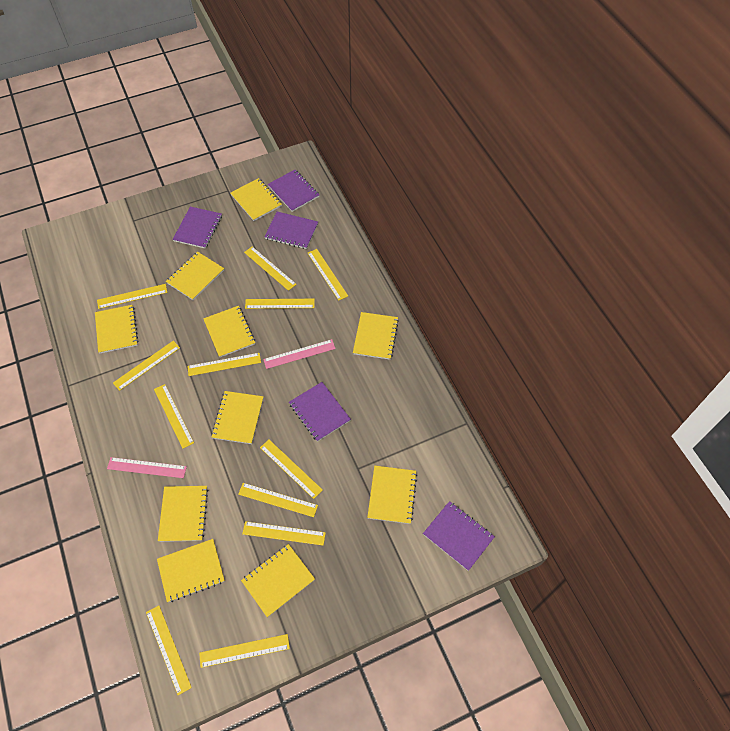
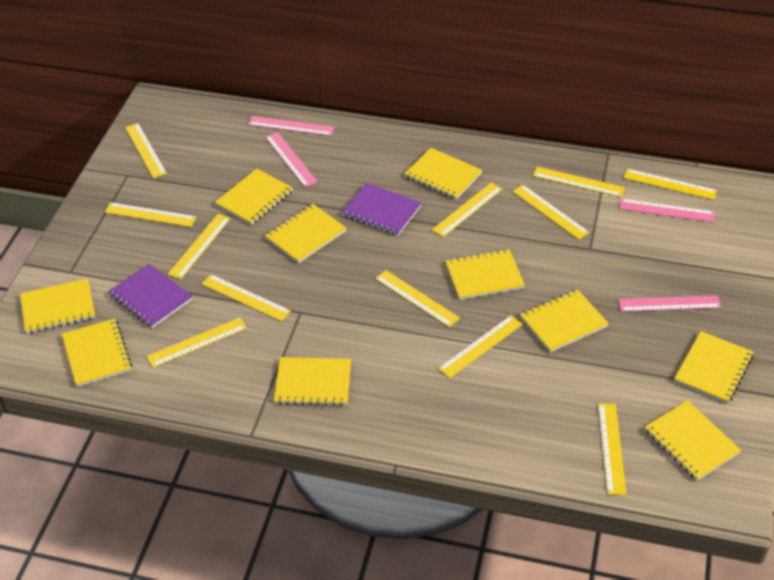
pink ruler: 2 -> 4
purple notebook: 5 -> 2

